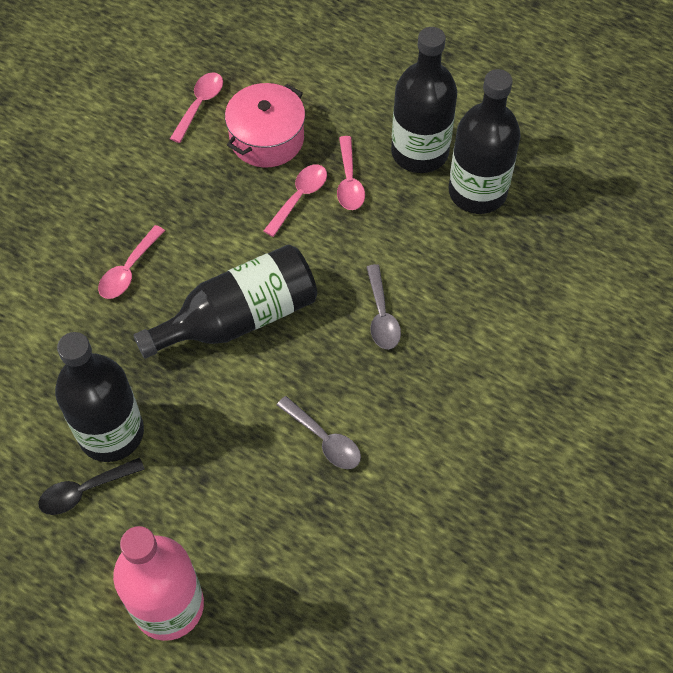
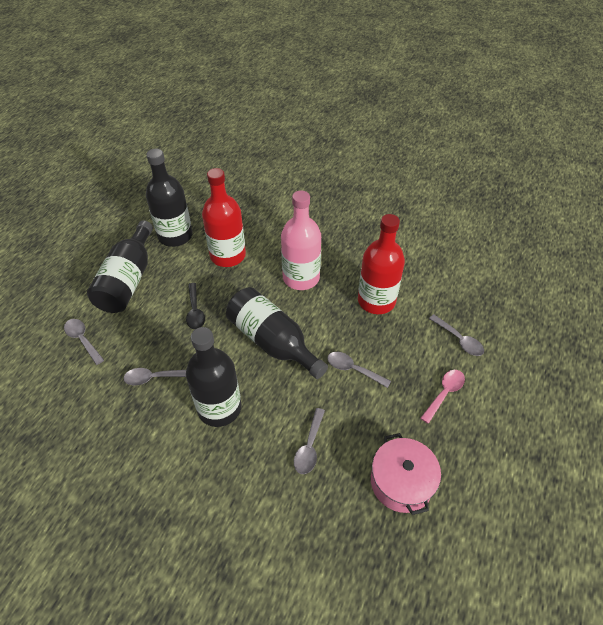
grey spoon: 2 -> 5
pink spoon: 4 -> 1
red bottle: 0 -> 2

